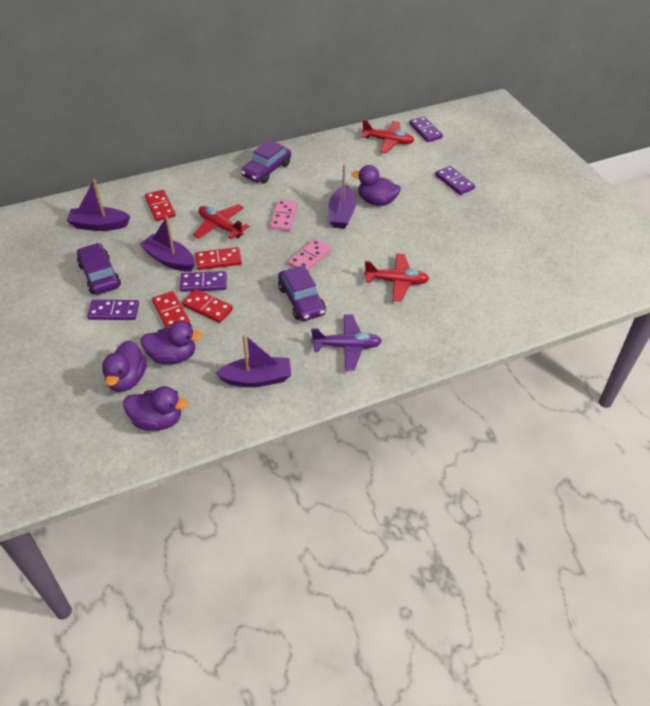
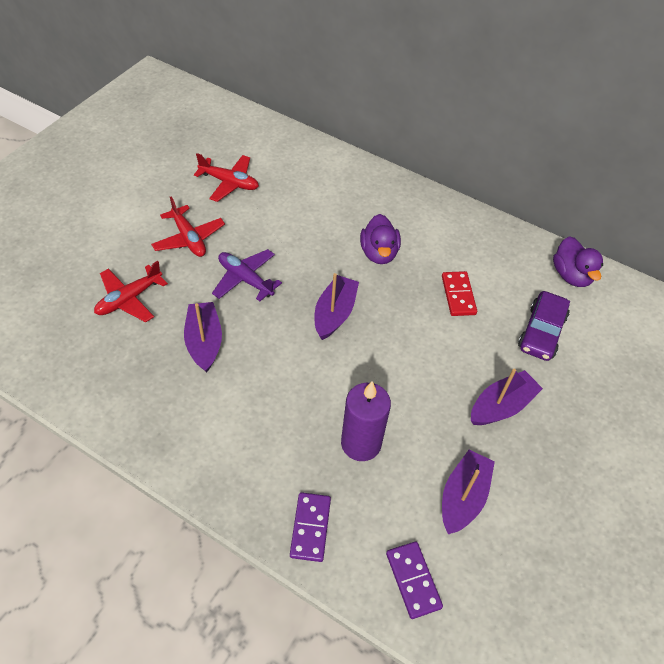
pink domino: 2 -> 0
purple candle: 0 -> 1
purple car: 3 -> 1
purple domino: 4 -> 2
purple duck: 4 -> 2
red domino: 4 -> 1

